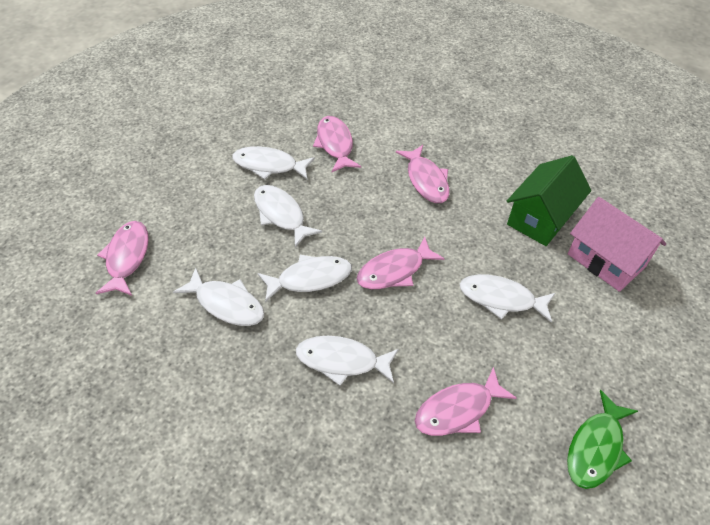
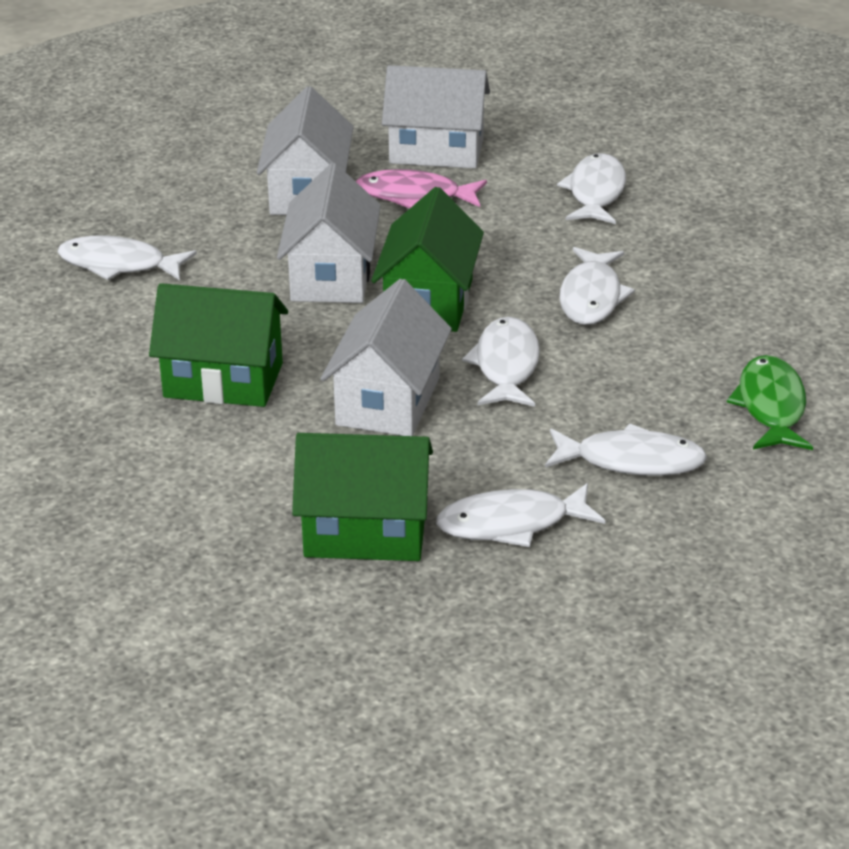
green house: 1 -> 3
pink fish: 5 -> 1
pink house: 1 -> 0
white house: 0 -> 4

